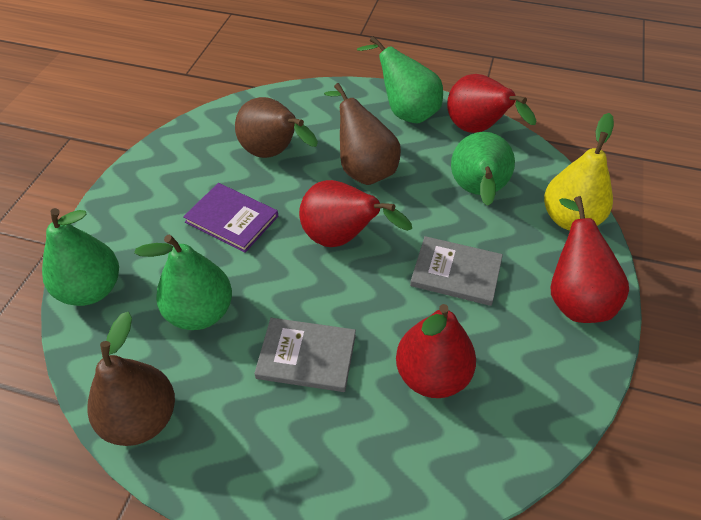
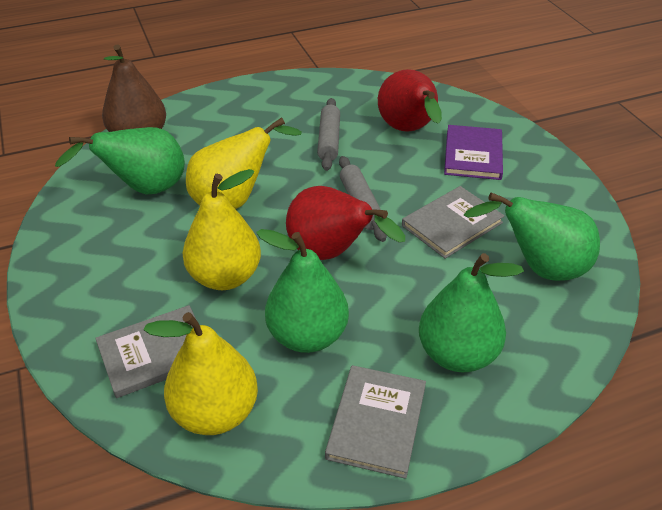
brown pear: 3 -> 1
grey book: 2 -> 3
grey rolling pin: 0 -> 2
red pear: 4 -> 2
yellow pear: 1 -> 3

